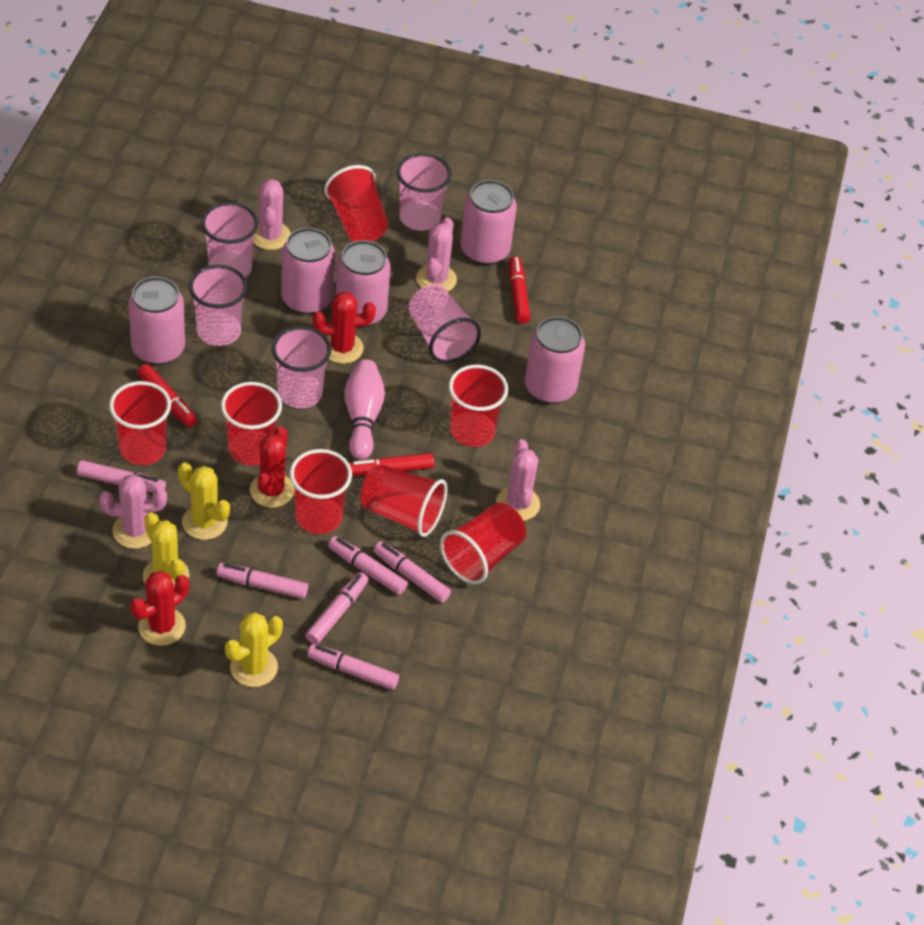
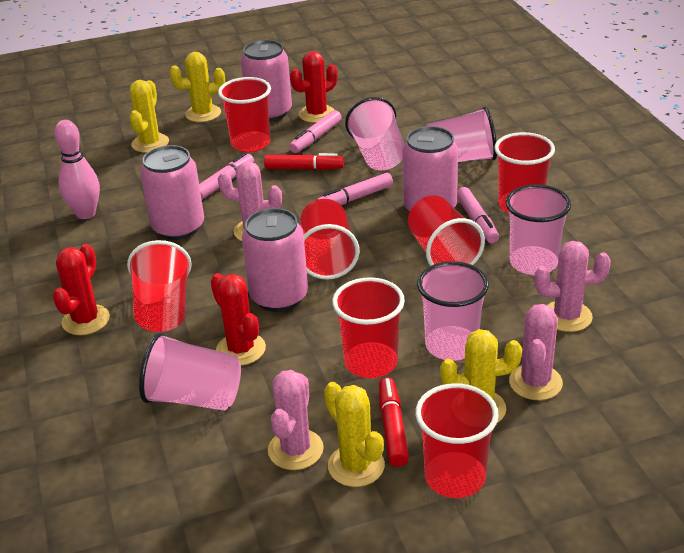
pink can: 5 -> 4
pink marker: 6 -> 4
red marker: 3 -> 2
yellow cactus: 3 -> 4

